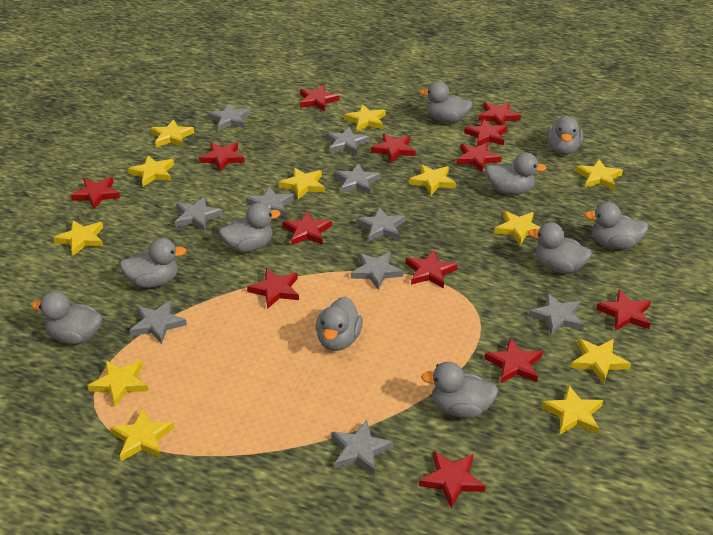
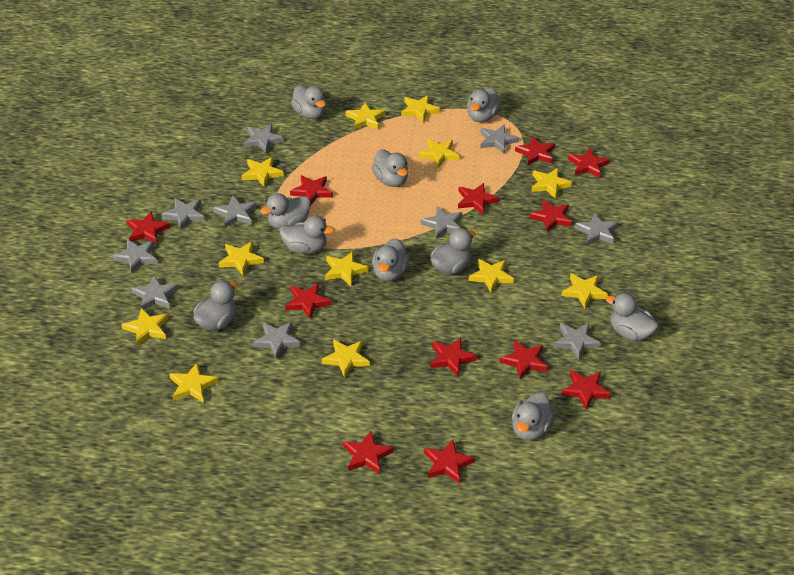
red star: 13 -> 12

